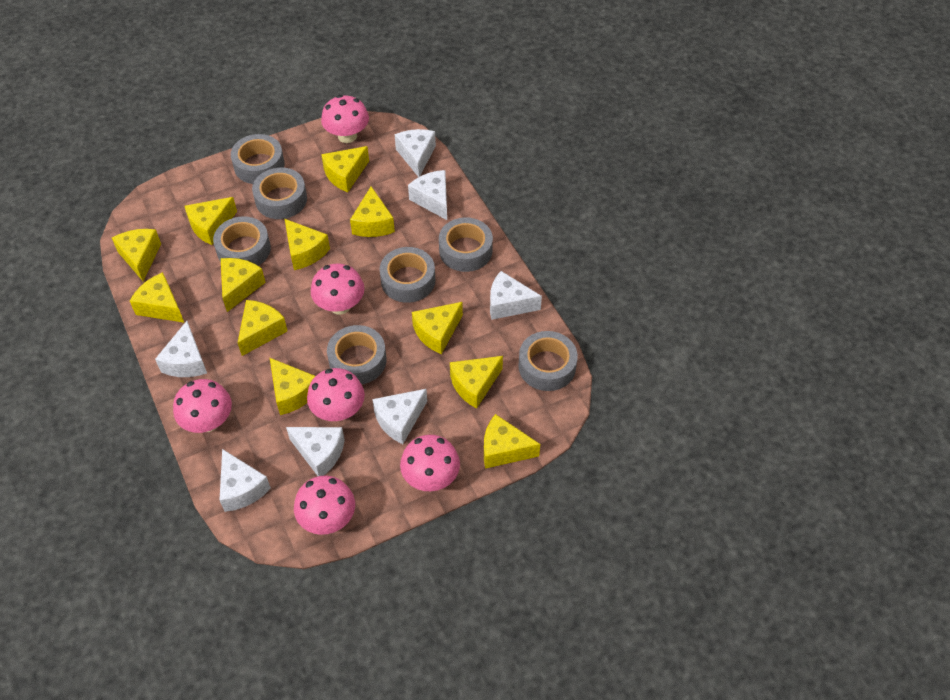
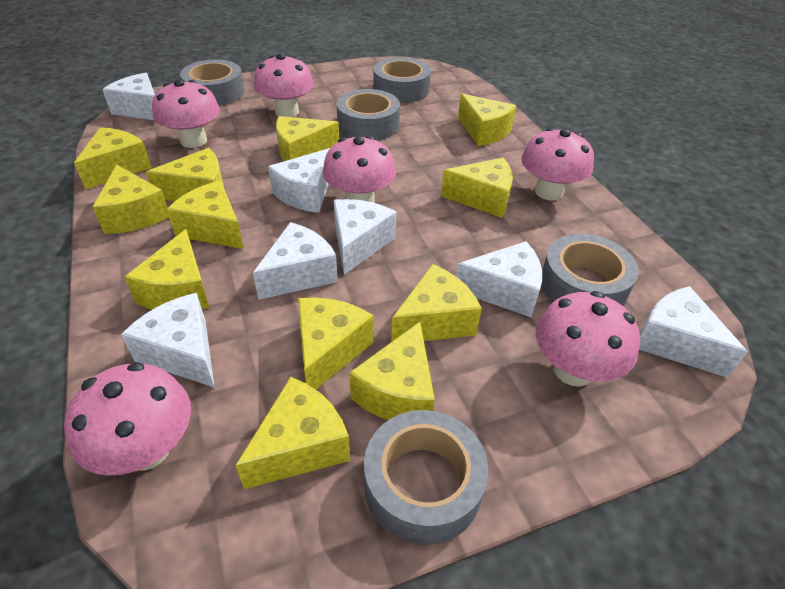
grey tape: 7 -> 5

